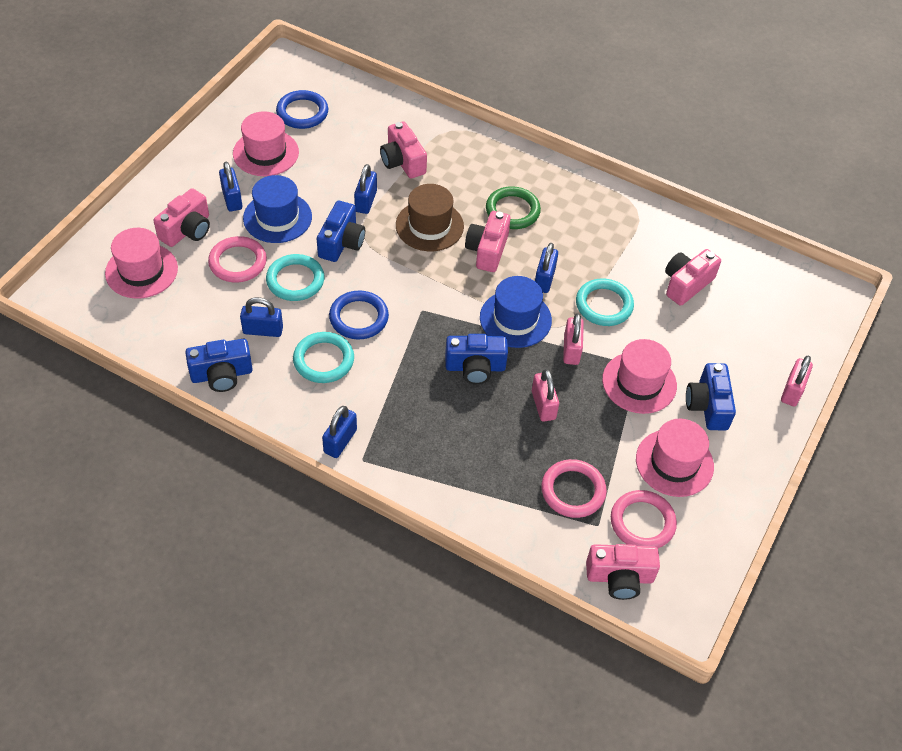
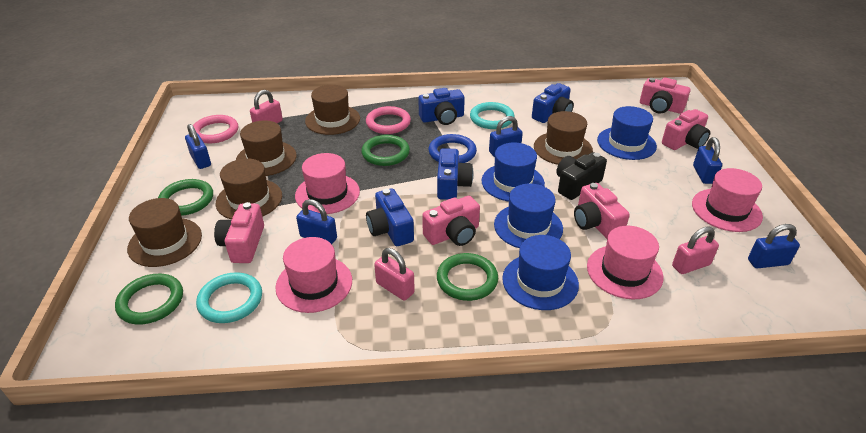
black camera: 0 -> 1
blue hat: 2 -> 4
blue ring: 2 -> 1
brown hat: 1 -> 5
green ring: 1 -> 4
pink ring: 3 -> 2
turquoise ring: 3 -> 2

